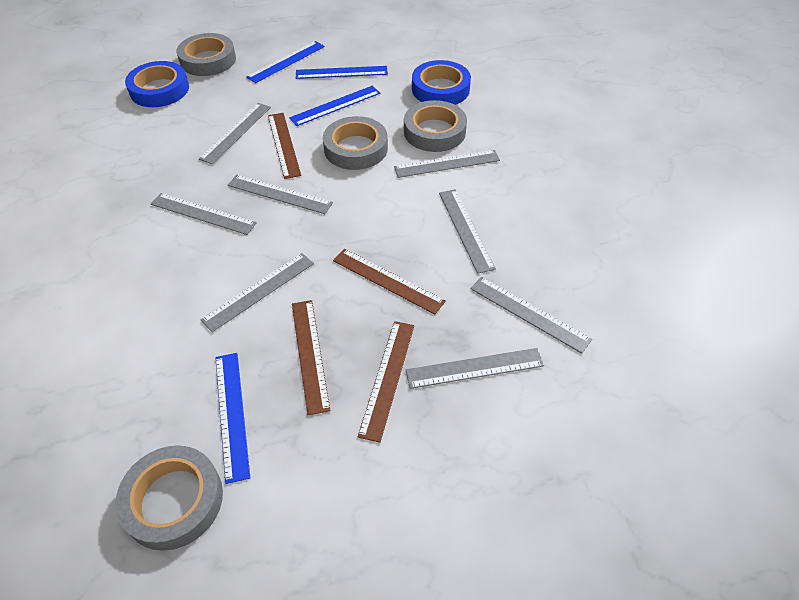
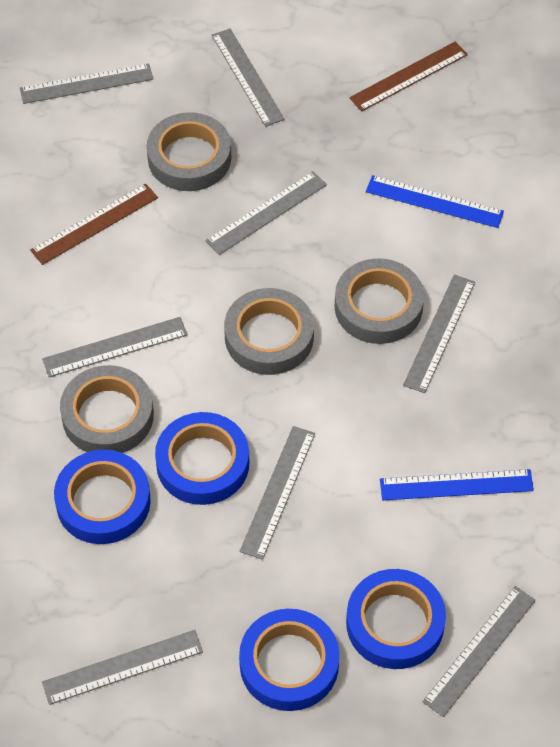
blue ruler: 4 -> 2
blue tape: 2 -> 4
brown ruler: 4 -> 2

